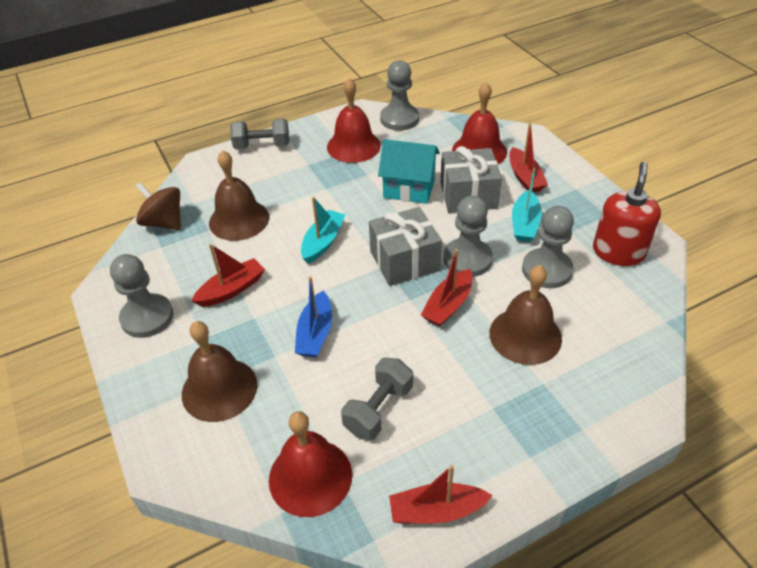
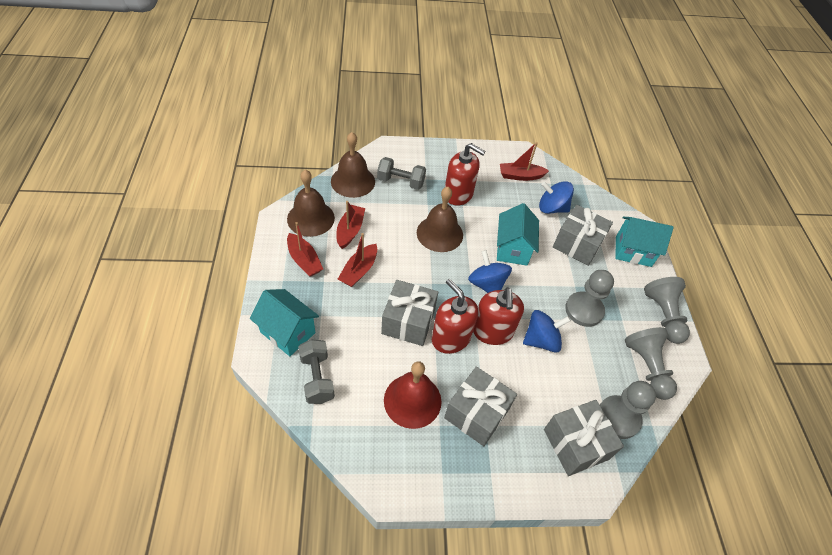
blue boat: 1 -> 0
blue spinning top: 0 -> 3
brown spinning top: 1 -> 0
grey gift: 2 -> 4
red bell: 3 -> 1
red soap dispenser: 1 -> 3
turquoise boat: 2 -> 0
turquoise house: 1 -> 3

